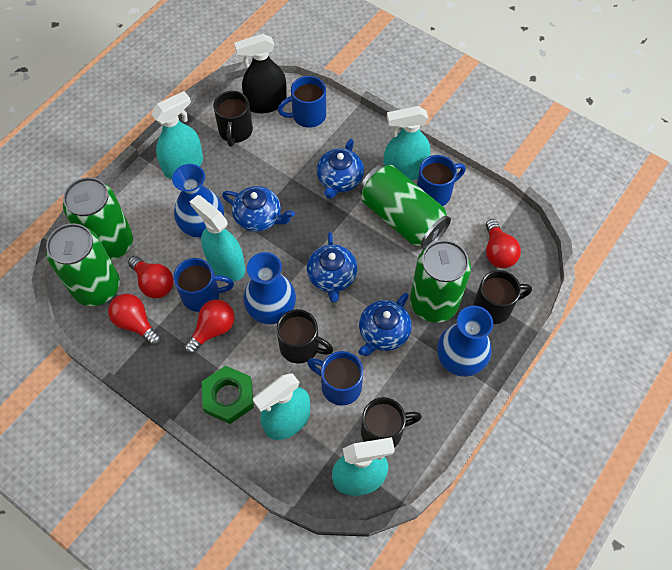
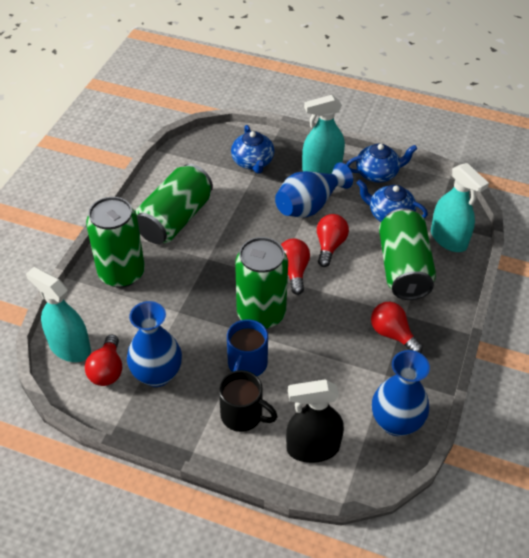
black mug: 4 -> 1
blue mug: 4 -> 1
blue teapot: 4 -> 3
green nut: 1 -> 0
turquoise spray bottle: 5 -> 3

